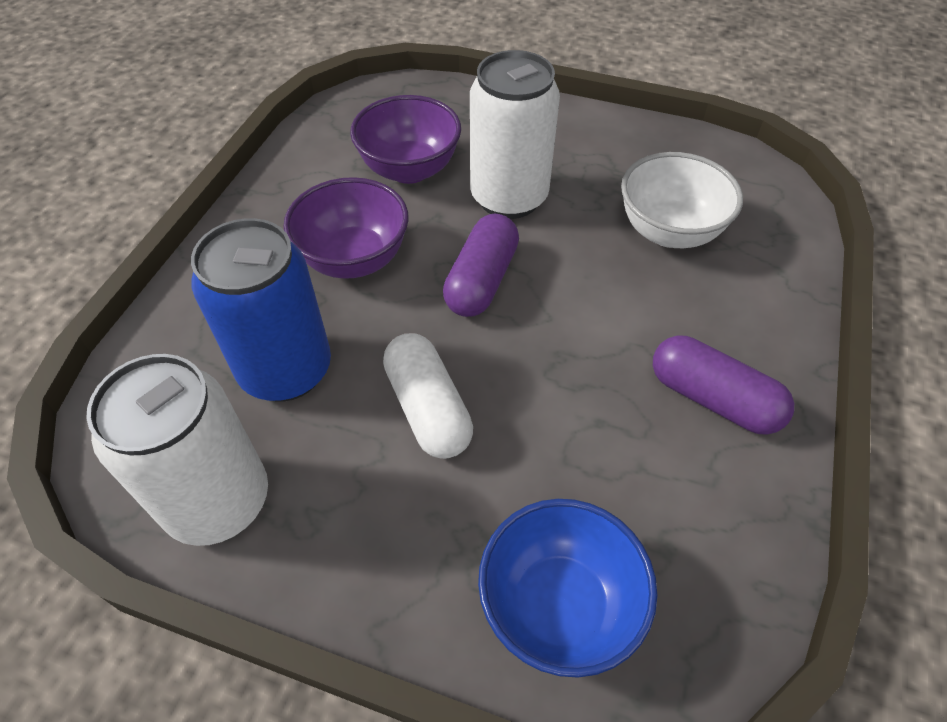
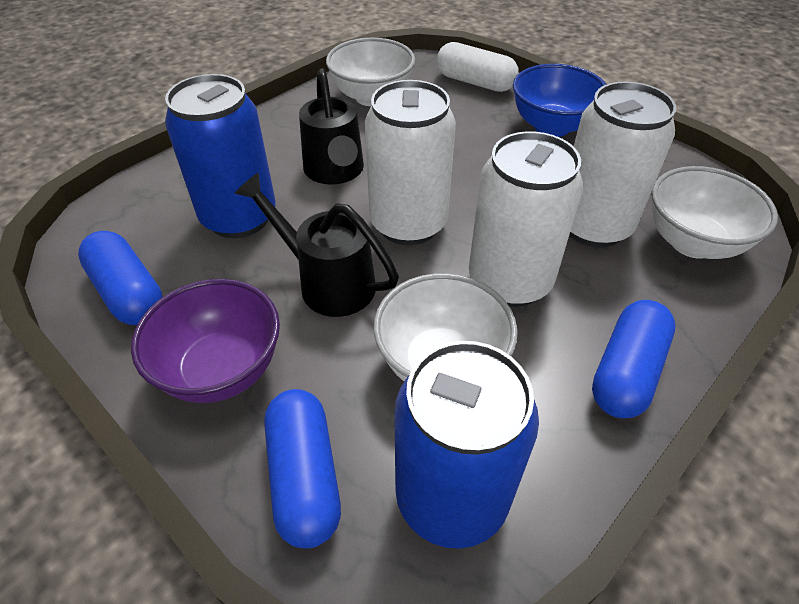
black watering can: 0 -> 2
blue can: 1 -> 2
blue capsule: 0 -> 3
purple bowl: 2 -> 1
purple capsule: 2 -> 0
white bowl: 1 -> 3
white can: 2 -> 3

